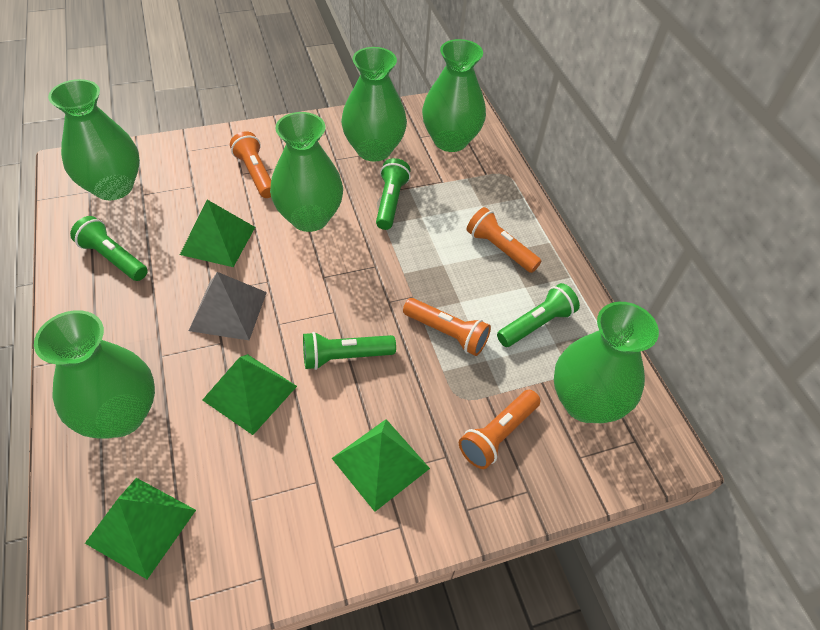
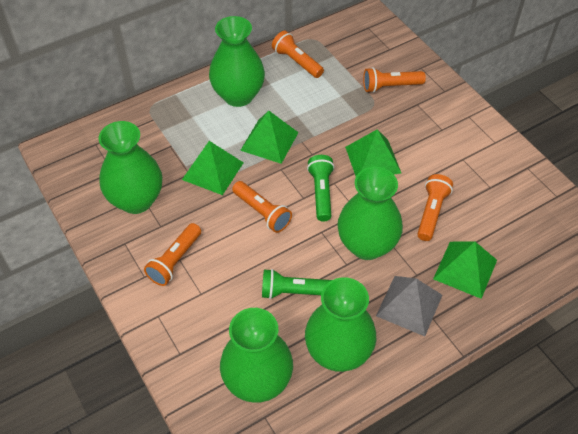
green flashlight: 4 -> 2
green vase: 6 -> 5
orange flashlight: 4 -> 5

